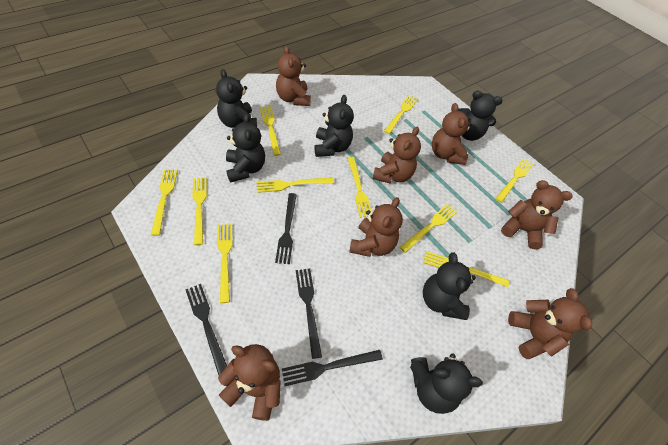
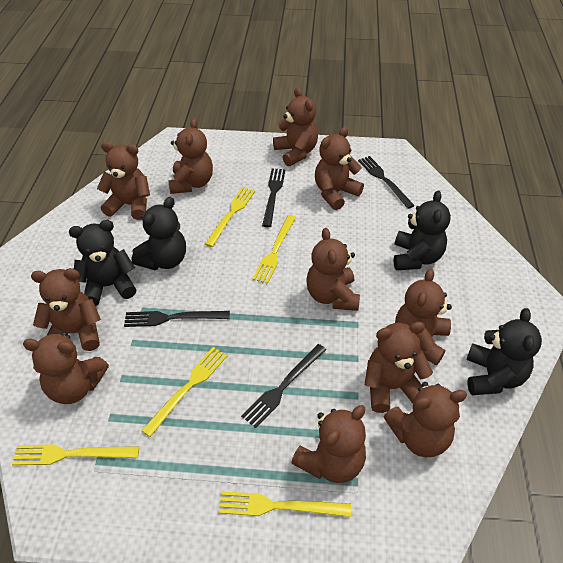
black teddy bear: 6 -> 4
brown teddy bear: 7 -> 11
yellow fork: 10 -> 5

